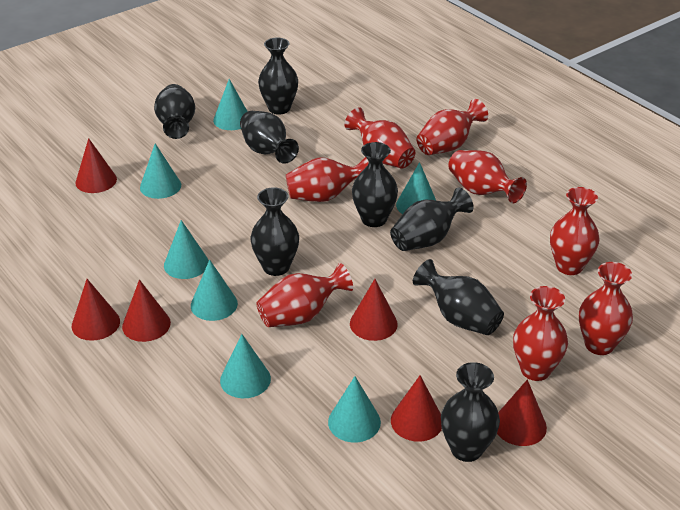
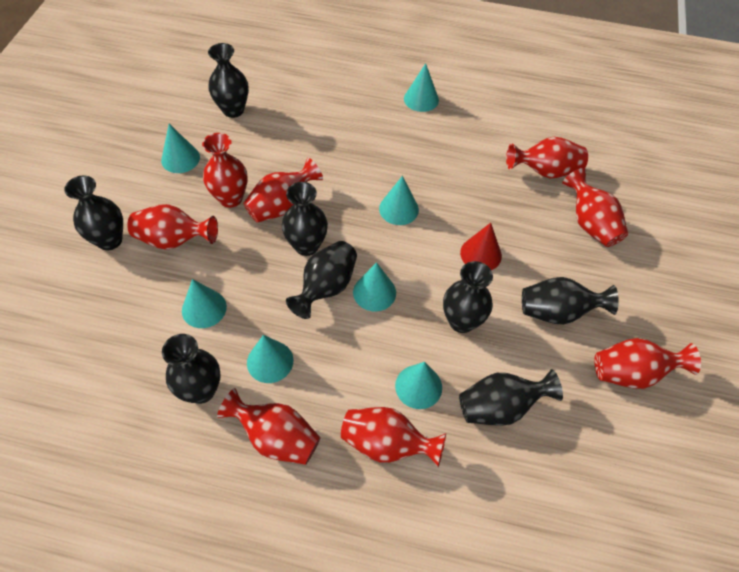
red cone: 6 -> 1

